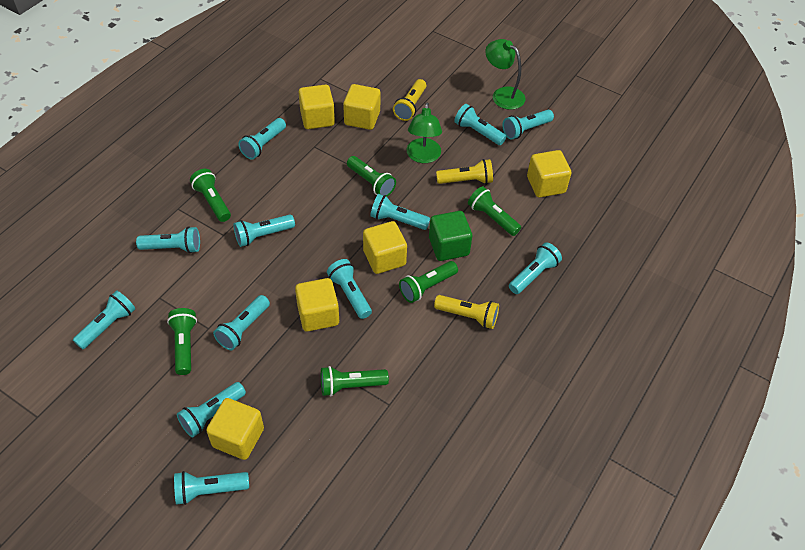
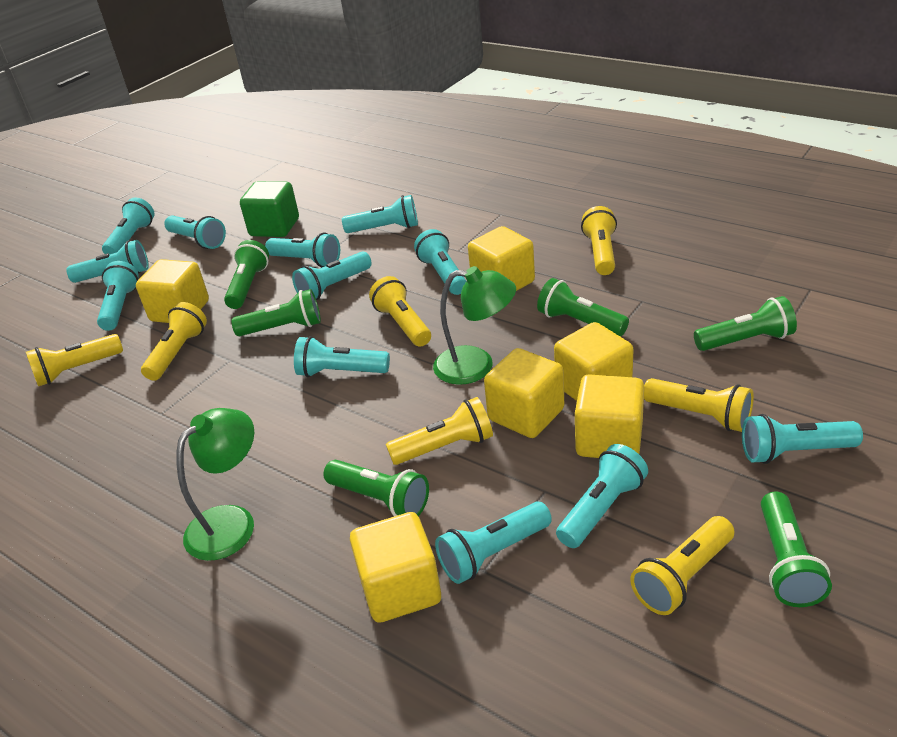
yellow flashlight: 3 -> 7

